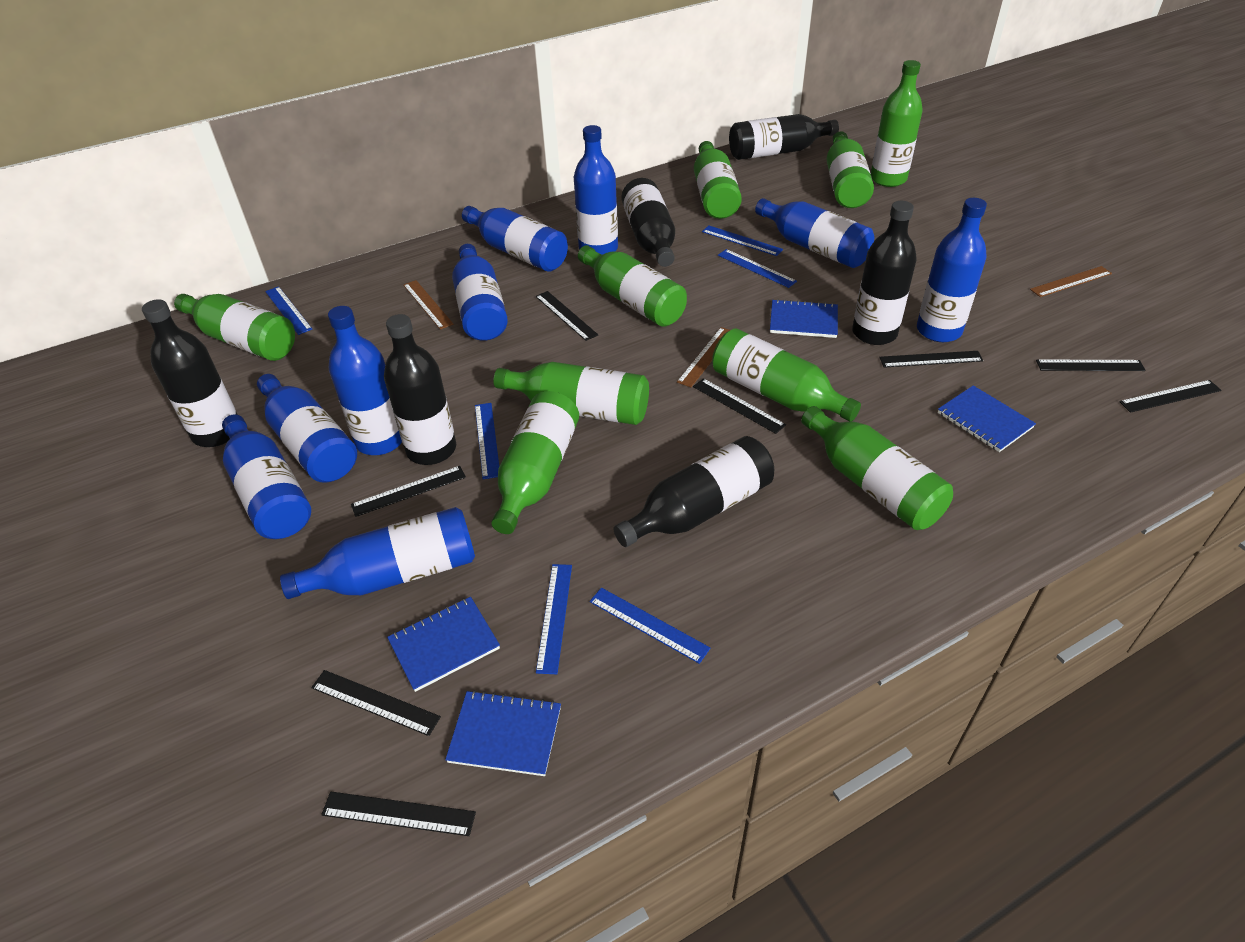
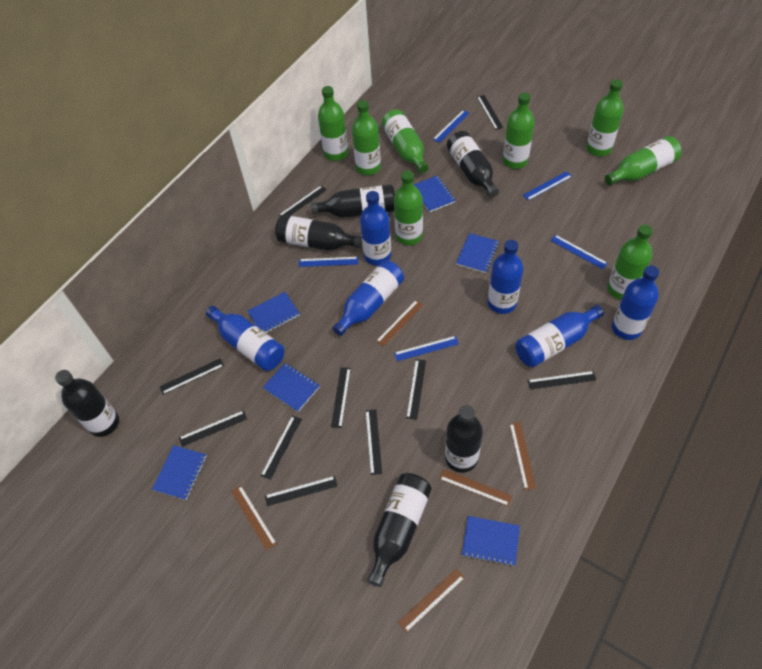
black ruler: 8 -> 10
blue bottle: 9 -> 6
blue notebook: 4 -> 6
blue ruler: 6 -> 5
brown ruler: 3 -> 5
green bottle: 9 -> 8

